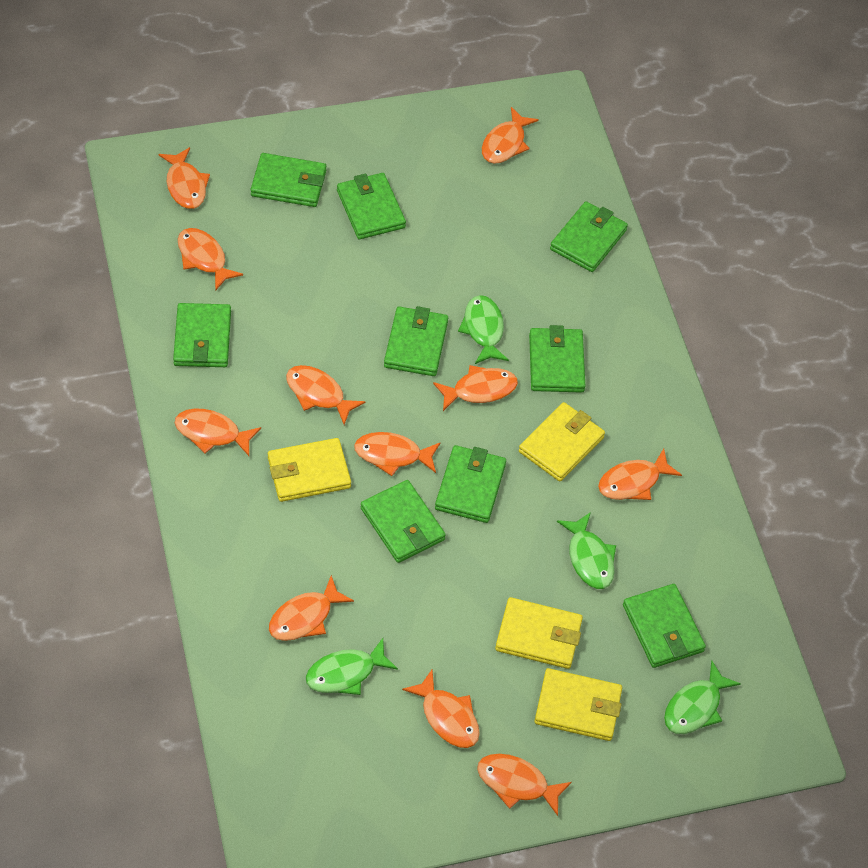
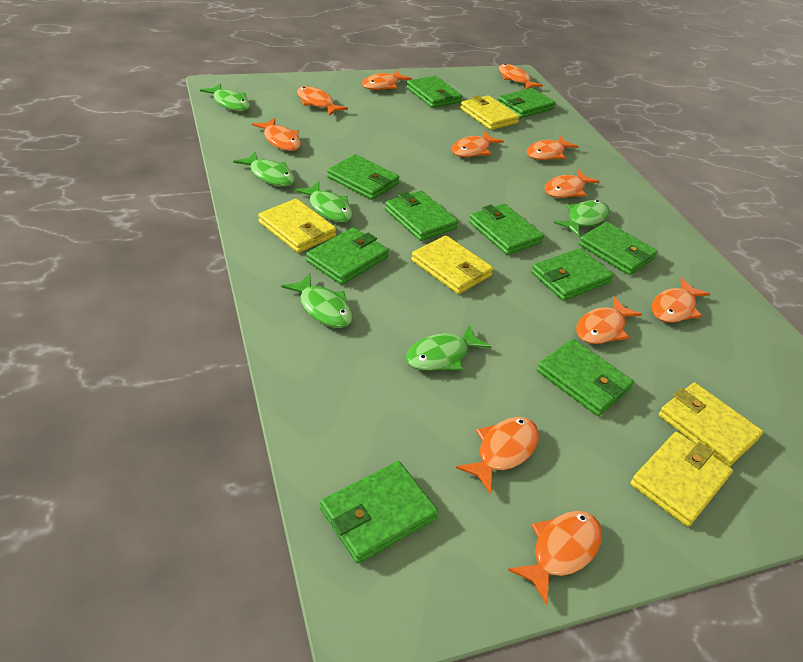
green fish: 4 -> 6
green wallet: 9 -> 10
yellow wallet: 4 -> 5

